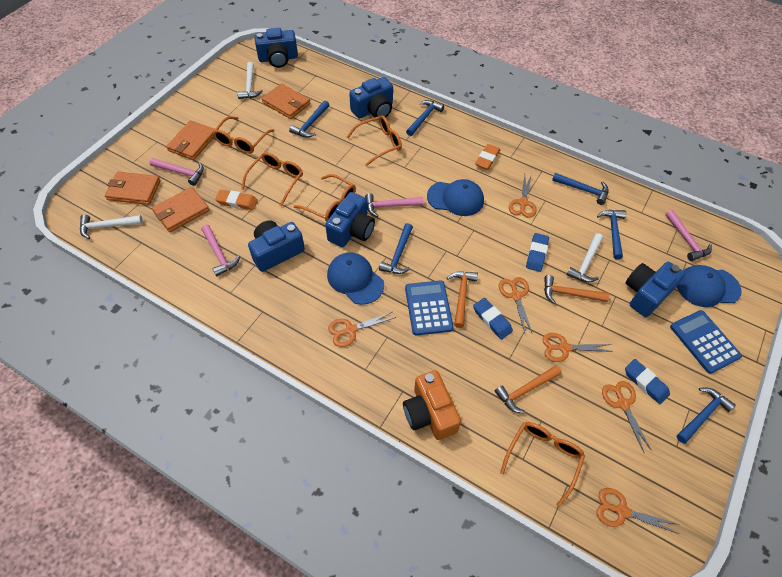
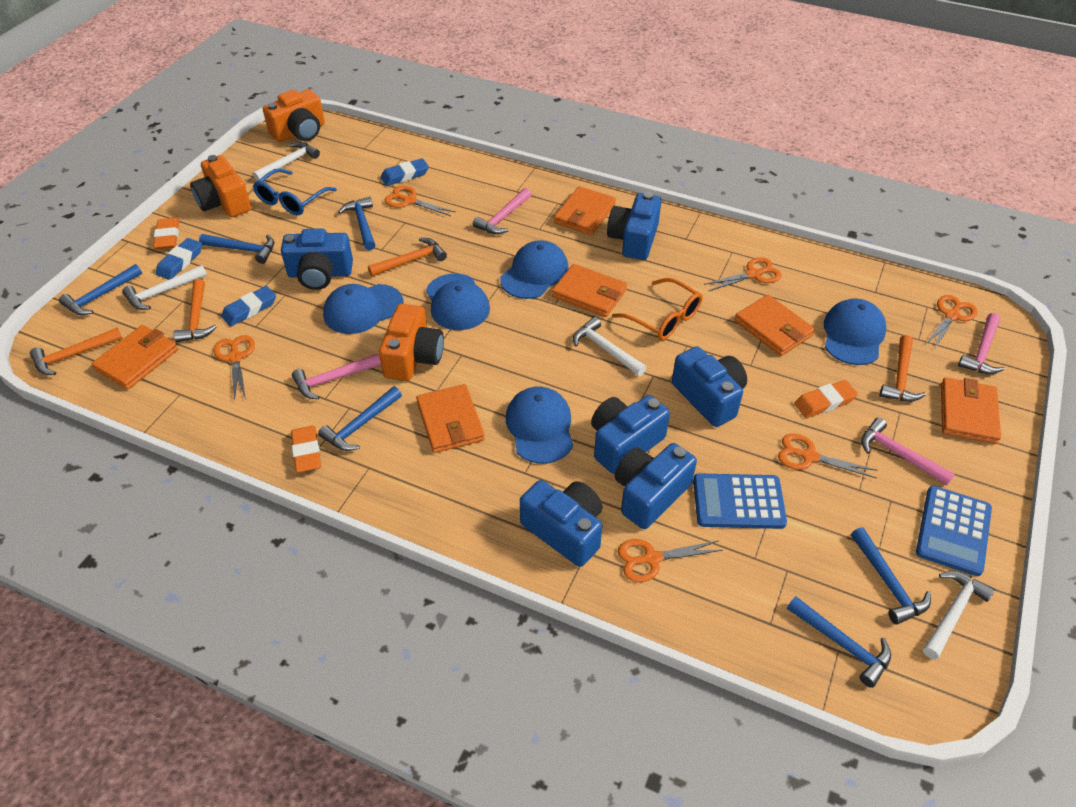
blue camera: 5 -> 6
blue cap: 3 -> 5
blue glasses: 0 -> 1
orange camera: 1 -> 3
orange eraser: 2 -> 3
orange glasses: 5 -> 1
orange hammer: 3 -> 4
orange wallet: 4 -> 6
white hammer: 3 -> 4

